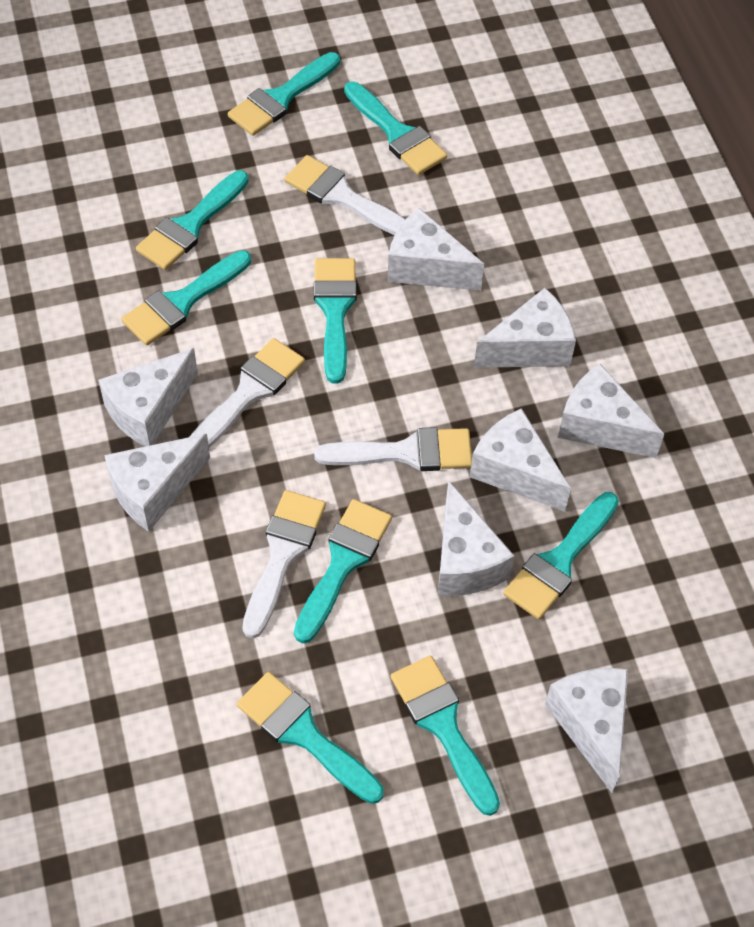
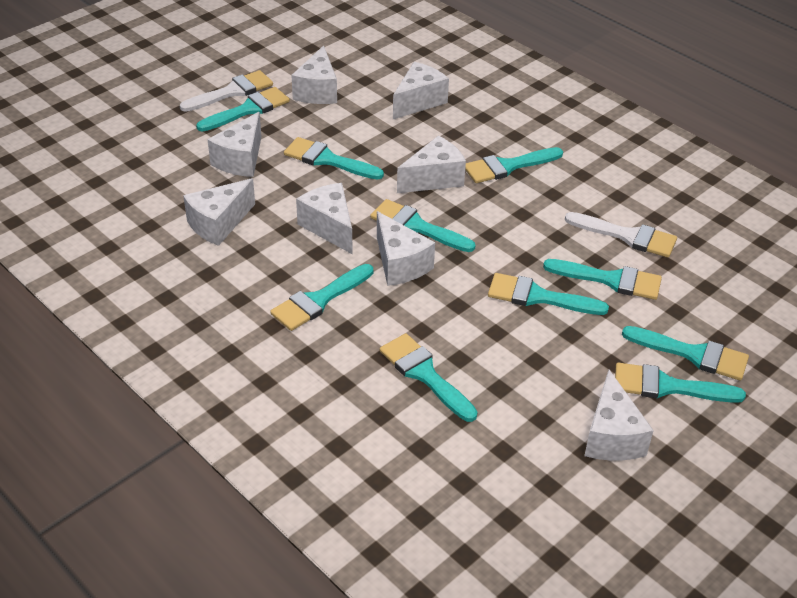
turquoise brush: 9 -> 10
white brush: 4 -> 2

